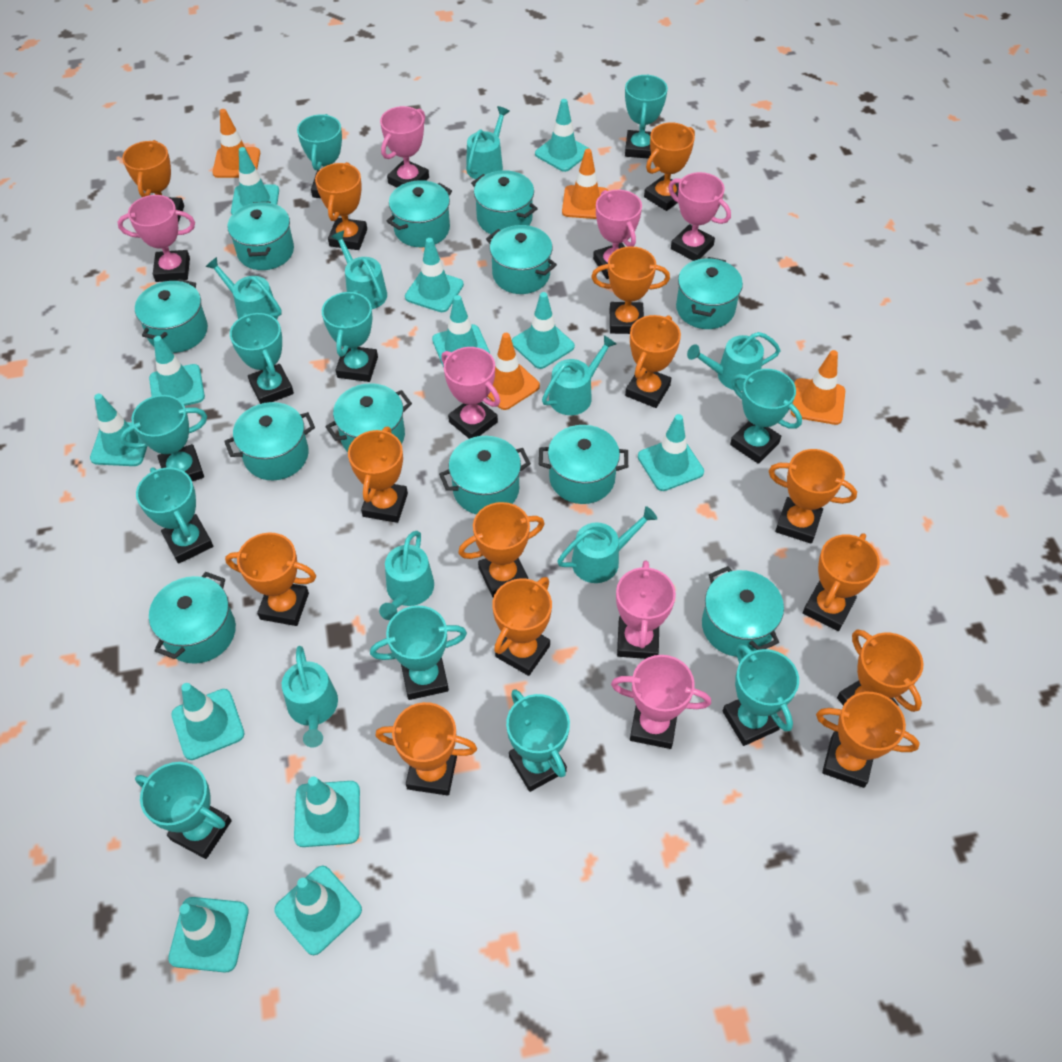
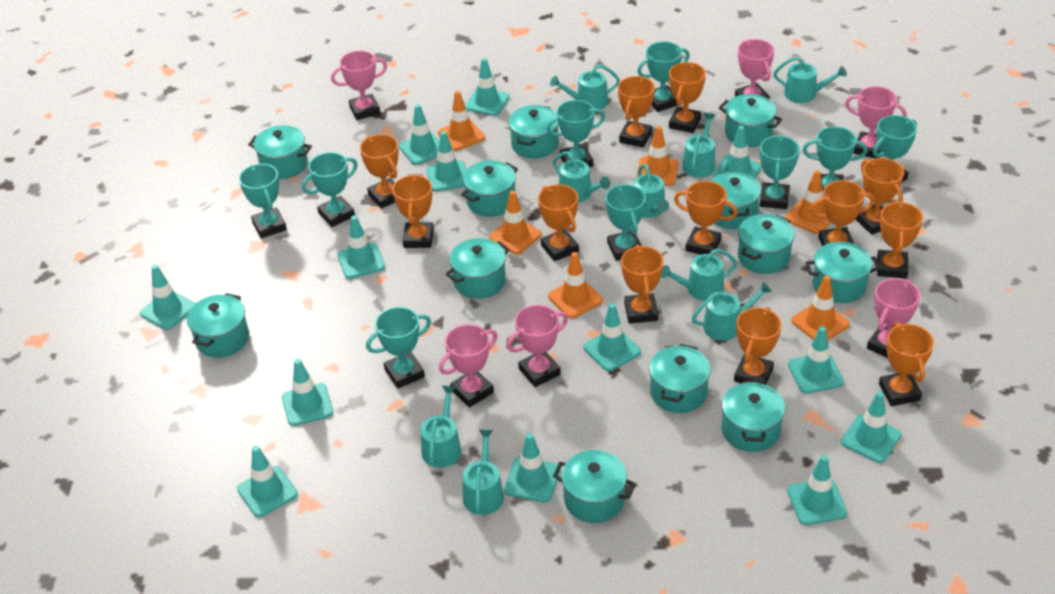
orange traffic cone: 4 -> 6
orange trophy: 14 -> 12
pink trophy: 7 -> 6
turquoise traffic cone: 12 -> 13
turquoise trophy: 11 -> 9
turquoise watering can: 8 -> 9

